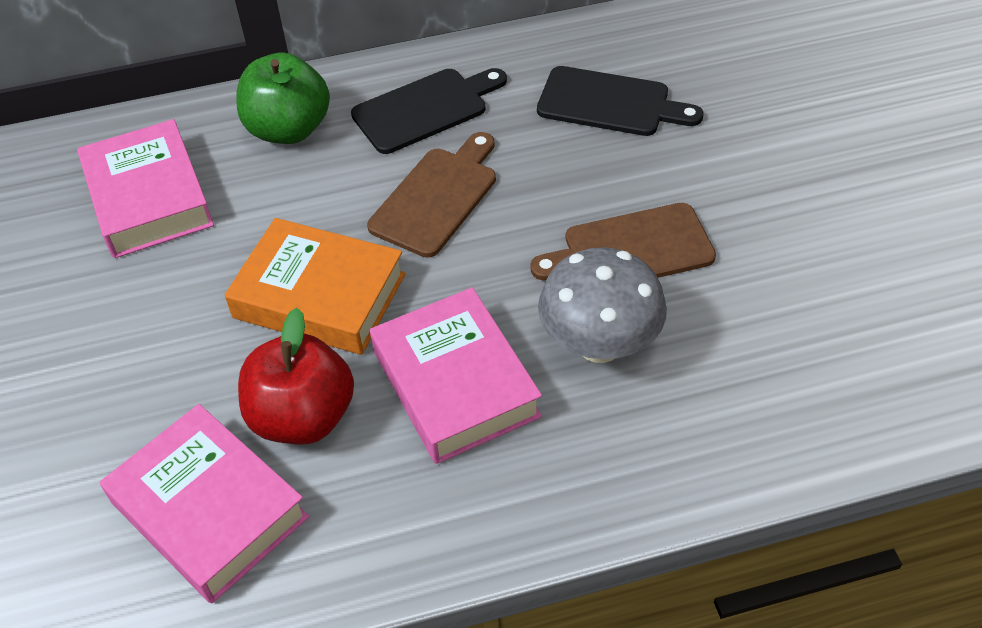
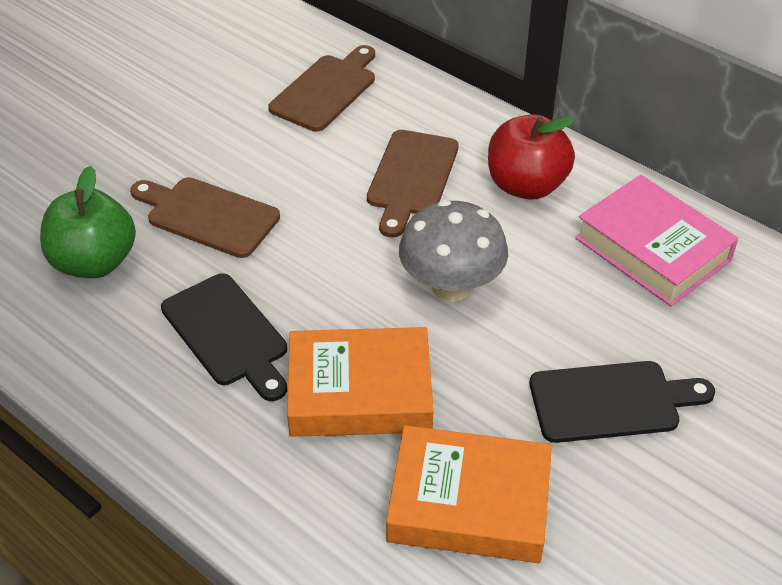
brown cutting board: 2 -> 3
orange book: 1 -> 2
pink book: 3 -> 1

